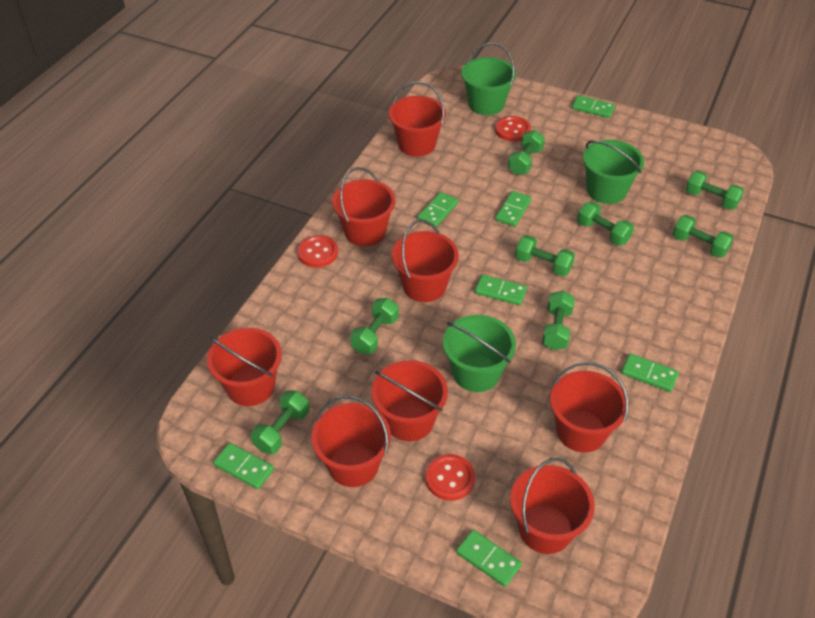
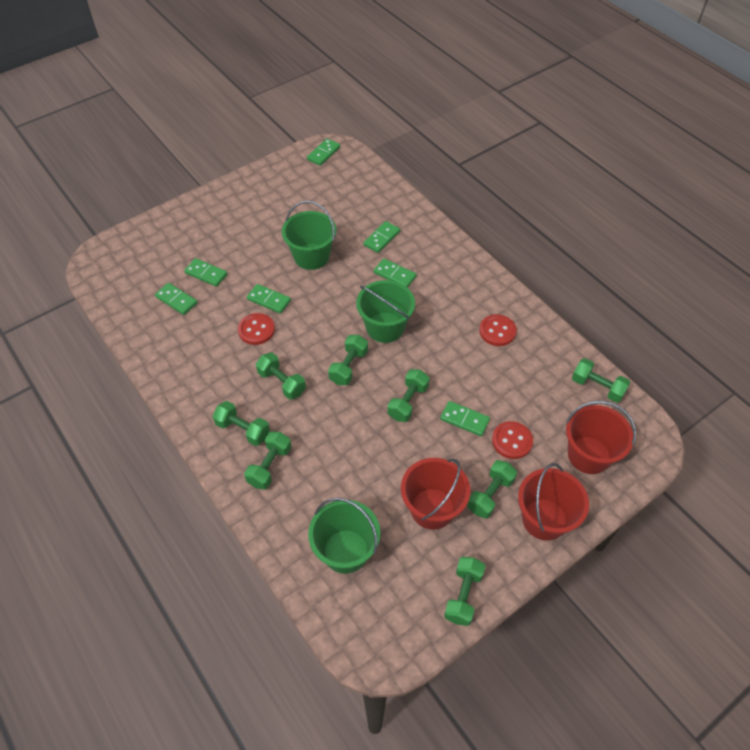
red bucket: 8 -> 3

